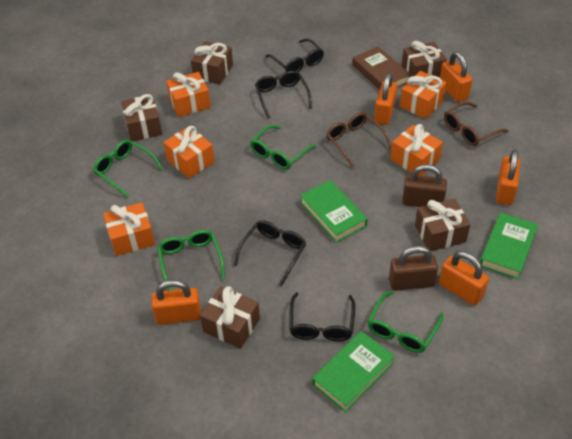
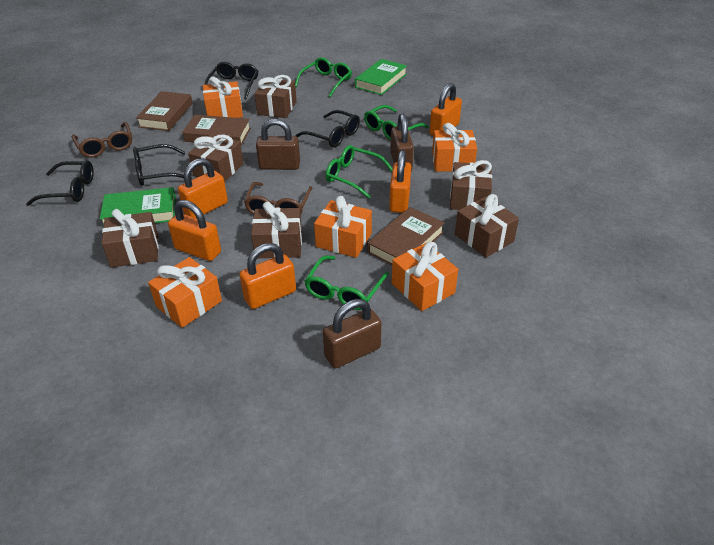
brown book: 1 -> 3
brown gift: 5 -> 6
brown padlock: 2 -> 3
green book: 3 -> 2

